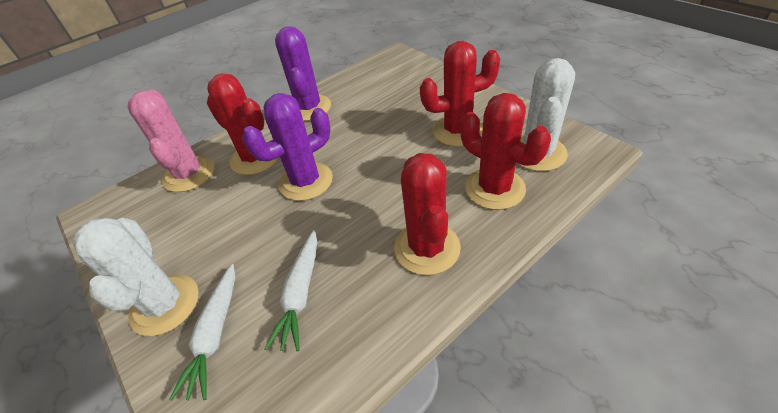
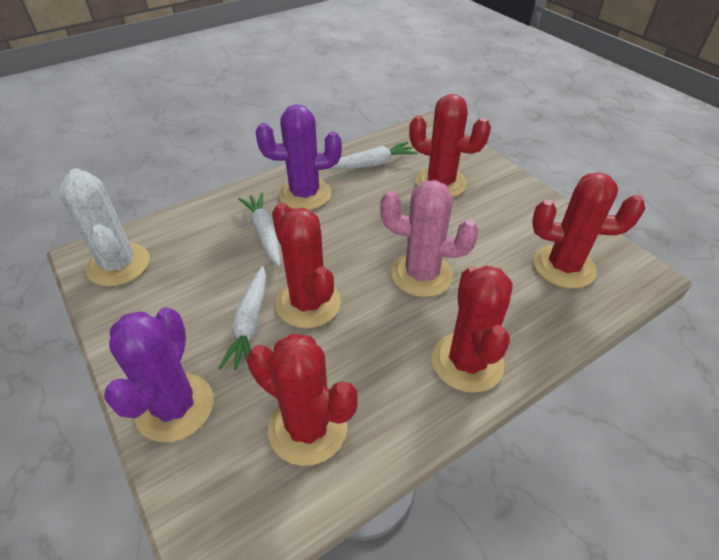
red cactus: 4 -> 5
white cactus: 2 -> 1
white carrot: 2 -> 3

